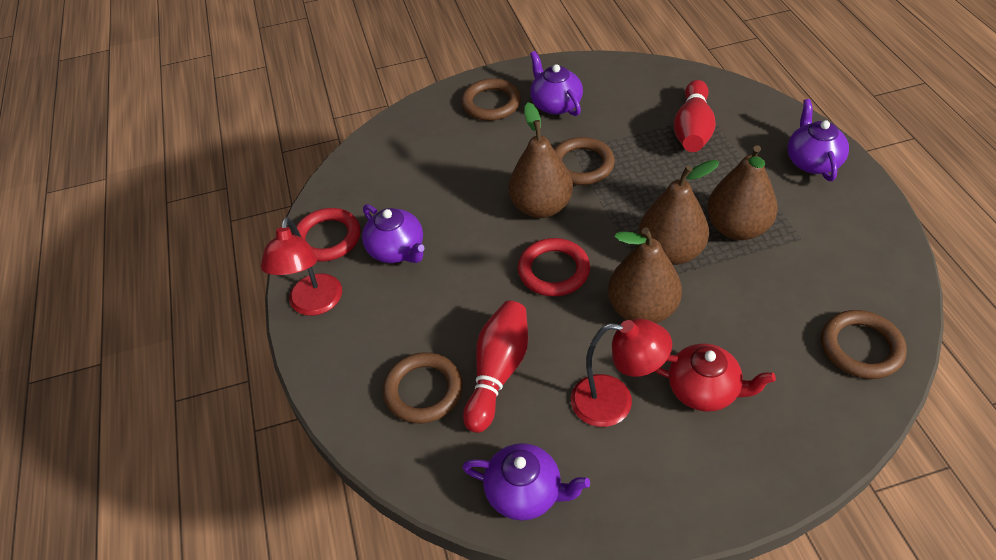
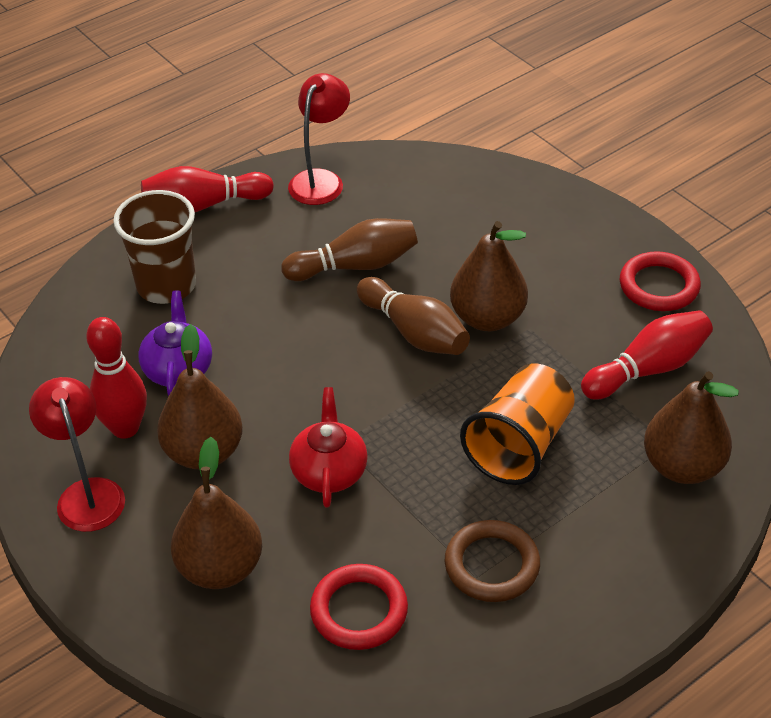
brown bowling pin: 0 -> 2
brown cup: 0 -> 1
brown ring: 4 -> 1
orange cup: 0 -> 1
purple teapot: 4 -> 1
red bowling pin: 2 -> 3

